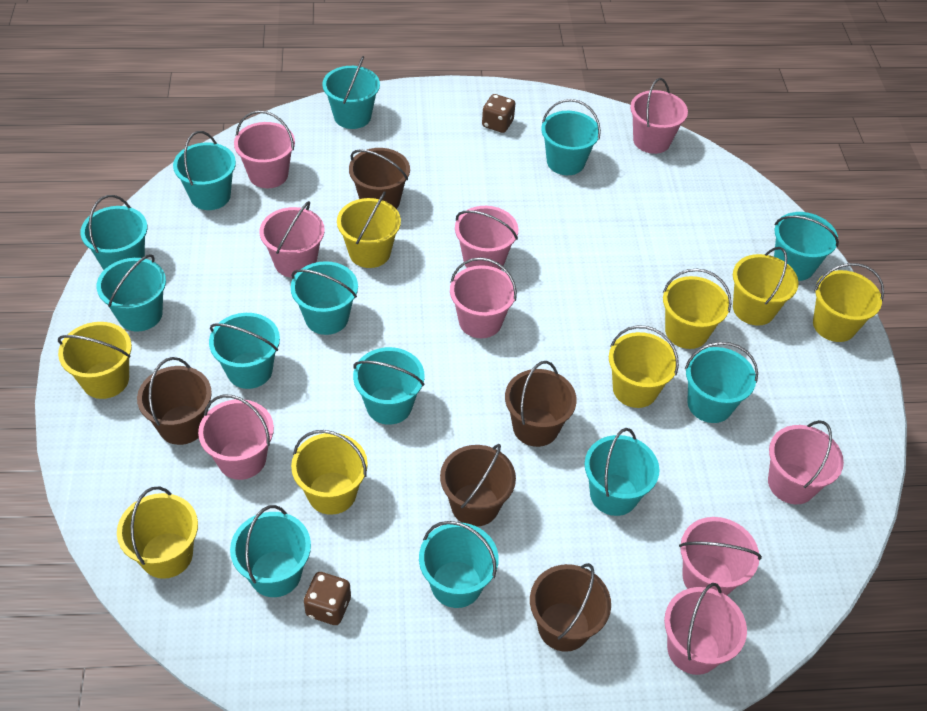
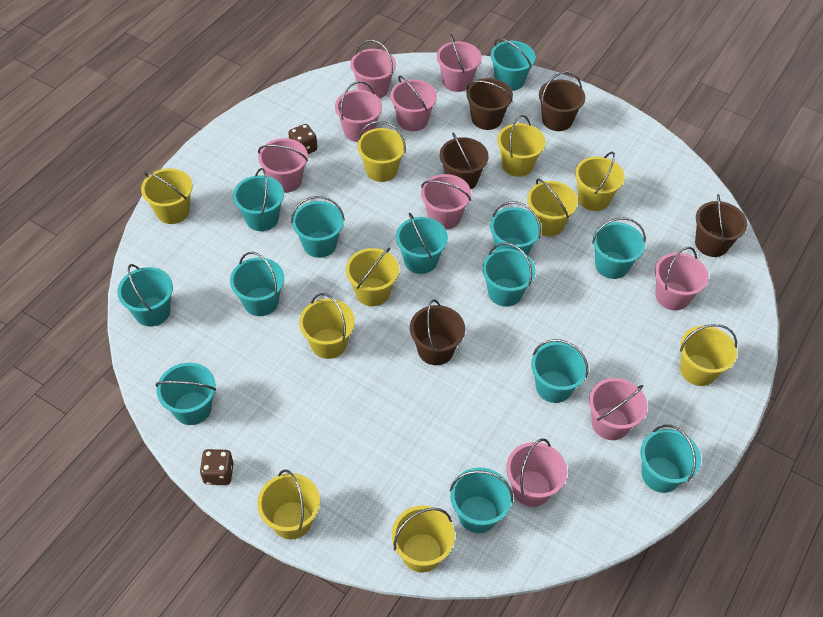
yellow bucket: 8 -> 10

